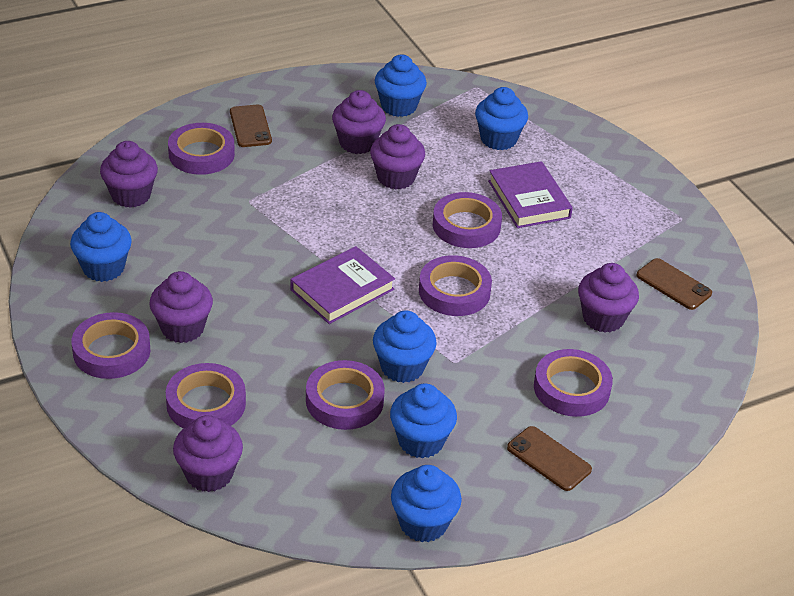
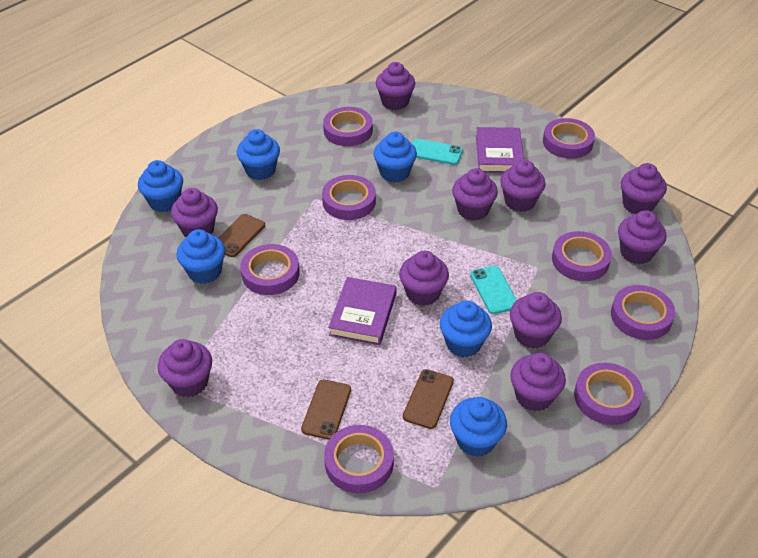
purple cupcake: 6 -> 10
purple tape: 7 -> 8
turquoise phone: 0 -> 2

